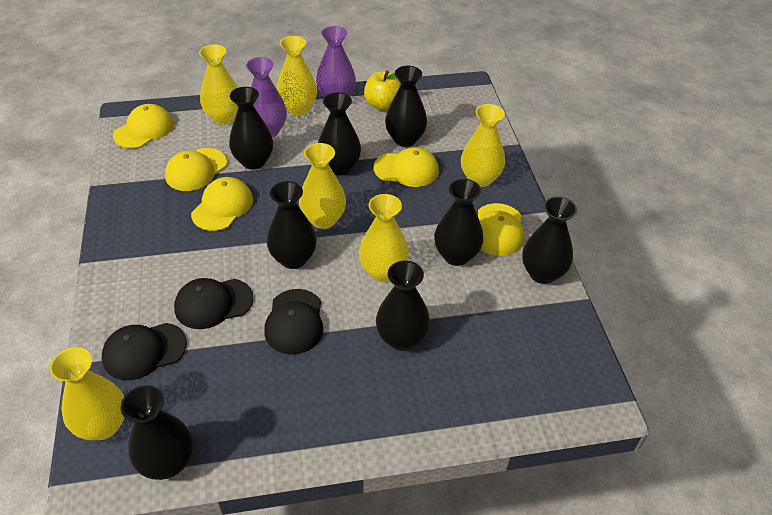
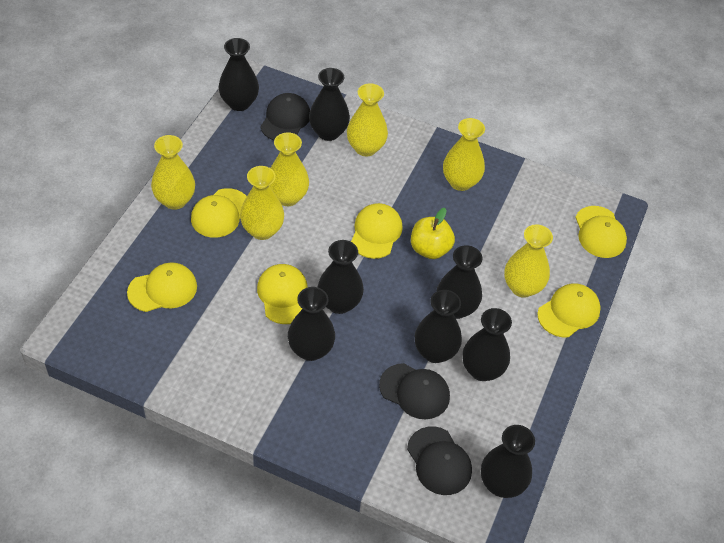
purple vase: 2 -> 0
yellow cap: 5 -> 6

